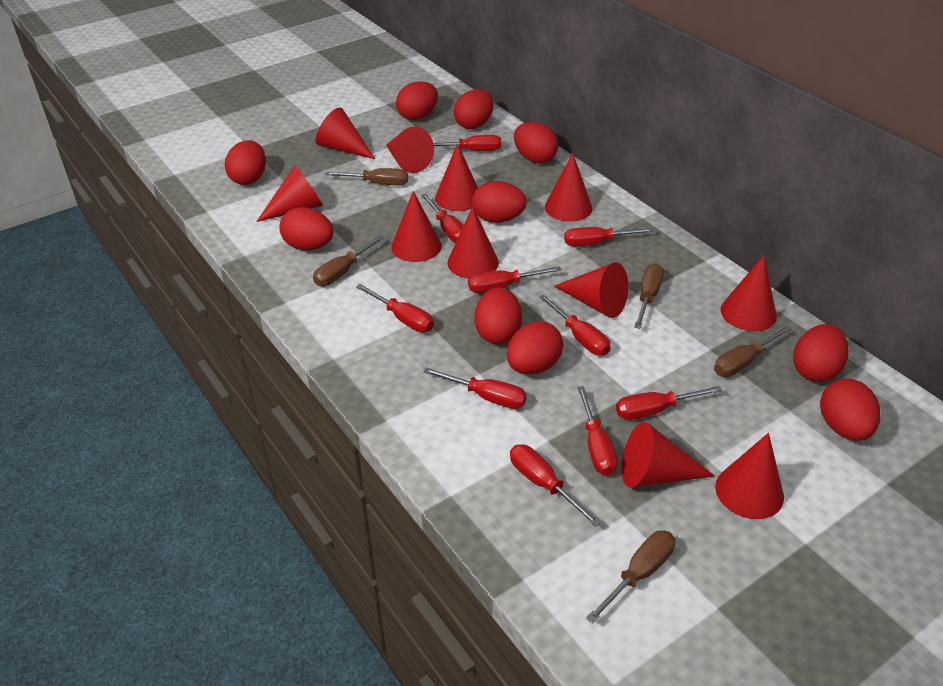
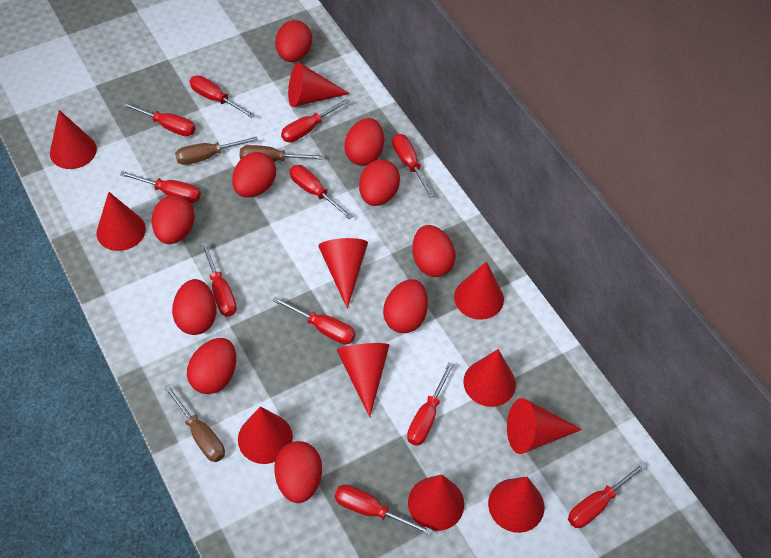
brown screwdriver: 5 -> 3
red screwdriver: 10 -> 11

